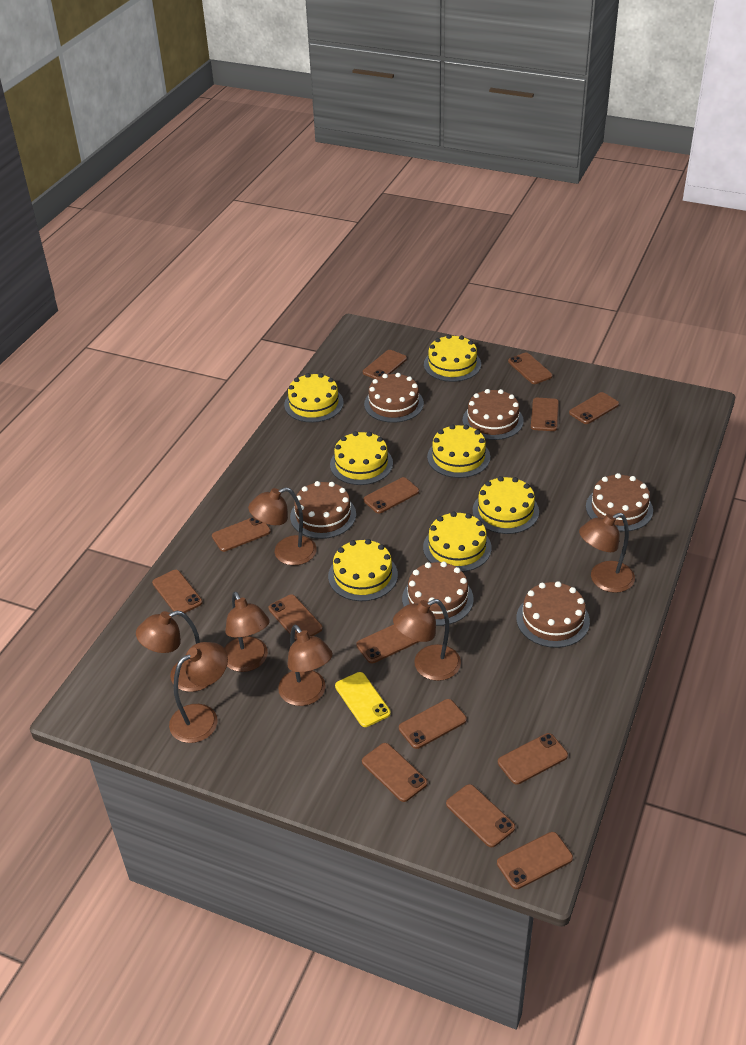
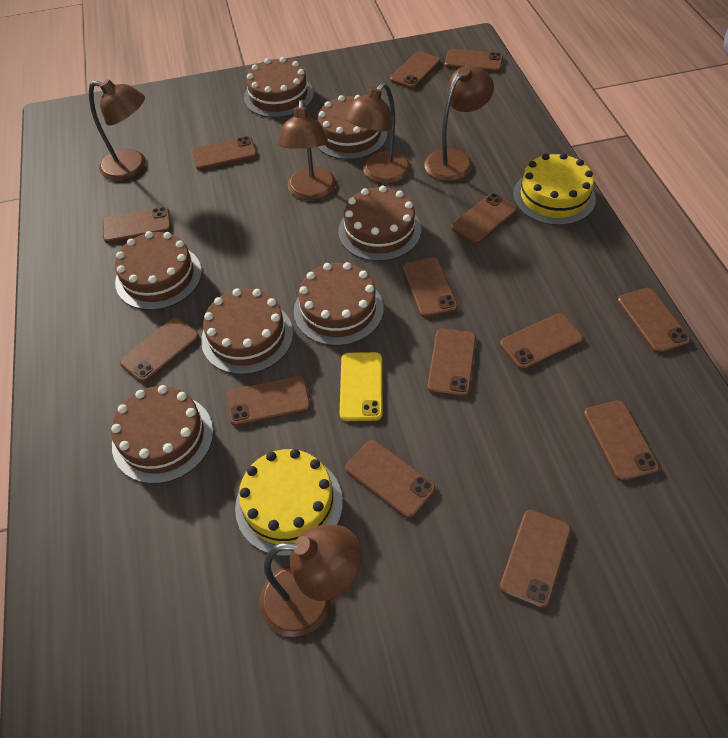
brown cake: 6 -> 7
brown lamp: 7 -> 5
yellow cake: 7 -> 2

